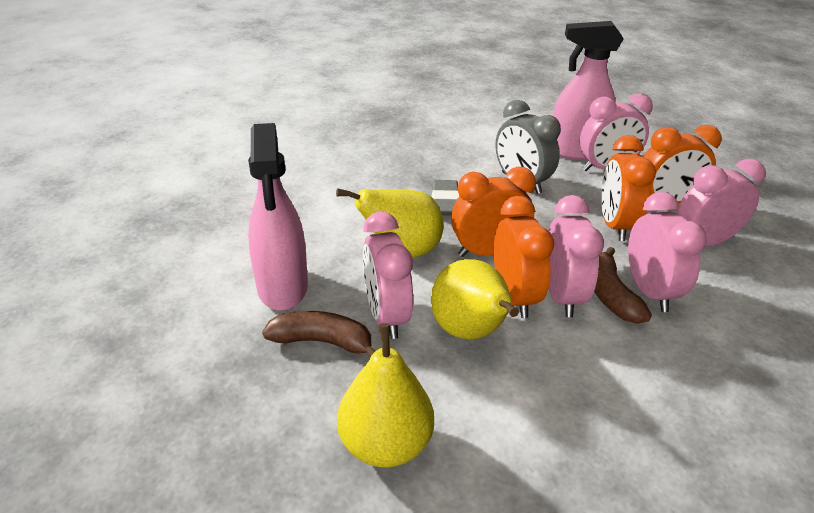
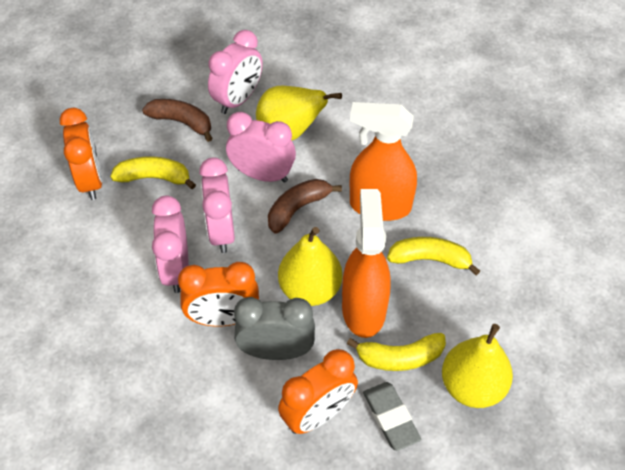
orange clock: 4 -> 3
orange spray bottle: 0 -> 2
pink clock: 5 -> 4
pink spray bottle: 2 -> 0
yellow banana: 0 -> 3

